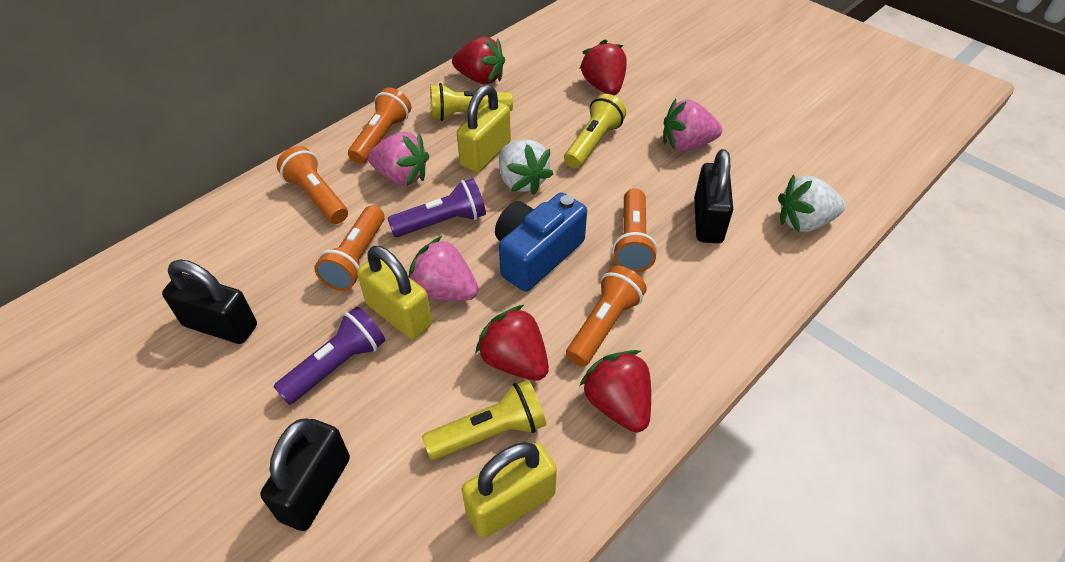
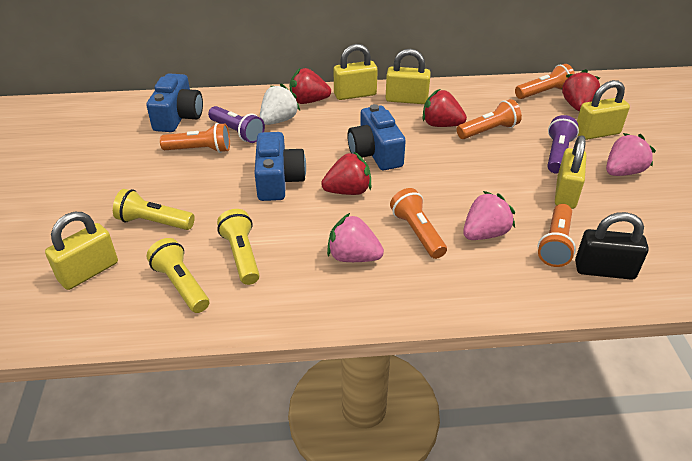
black padlock: 3 -> 1
blue camera: 1 -> 3
white strawberry: 2 -> 1
yellow padlock: 3 -> 5

